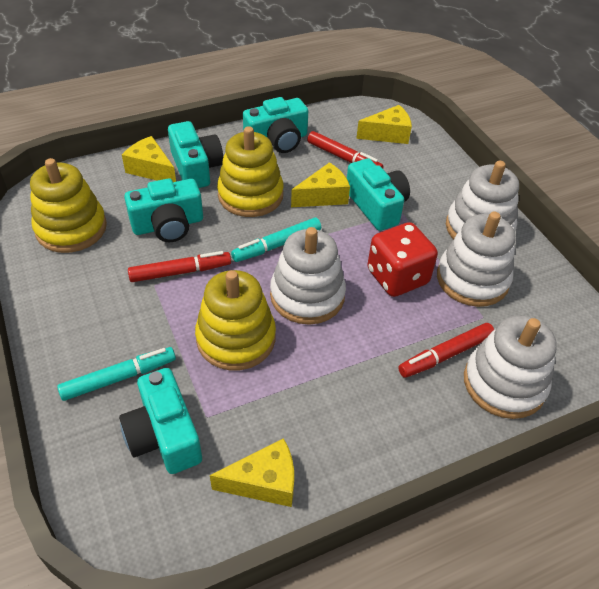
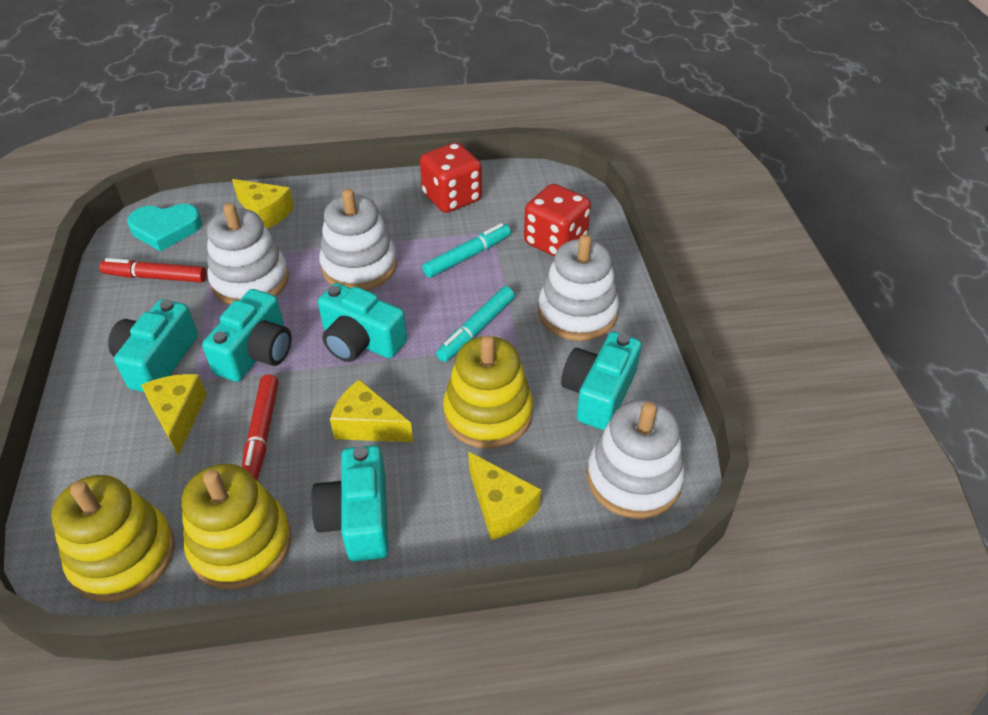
red dice: 1 -> 2
red marker: 3 -> 2
turquoise heart: 0 -> 1

